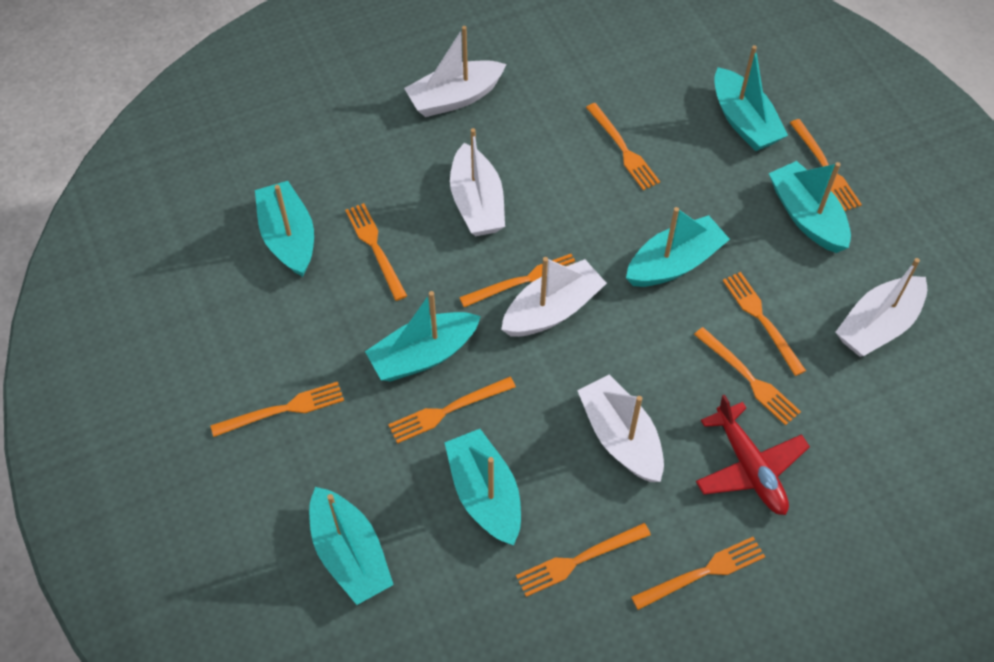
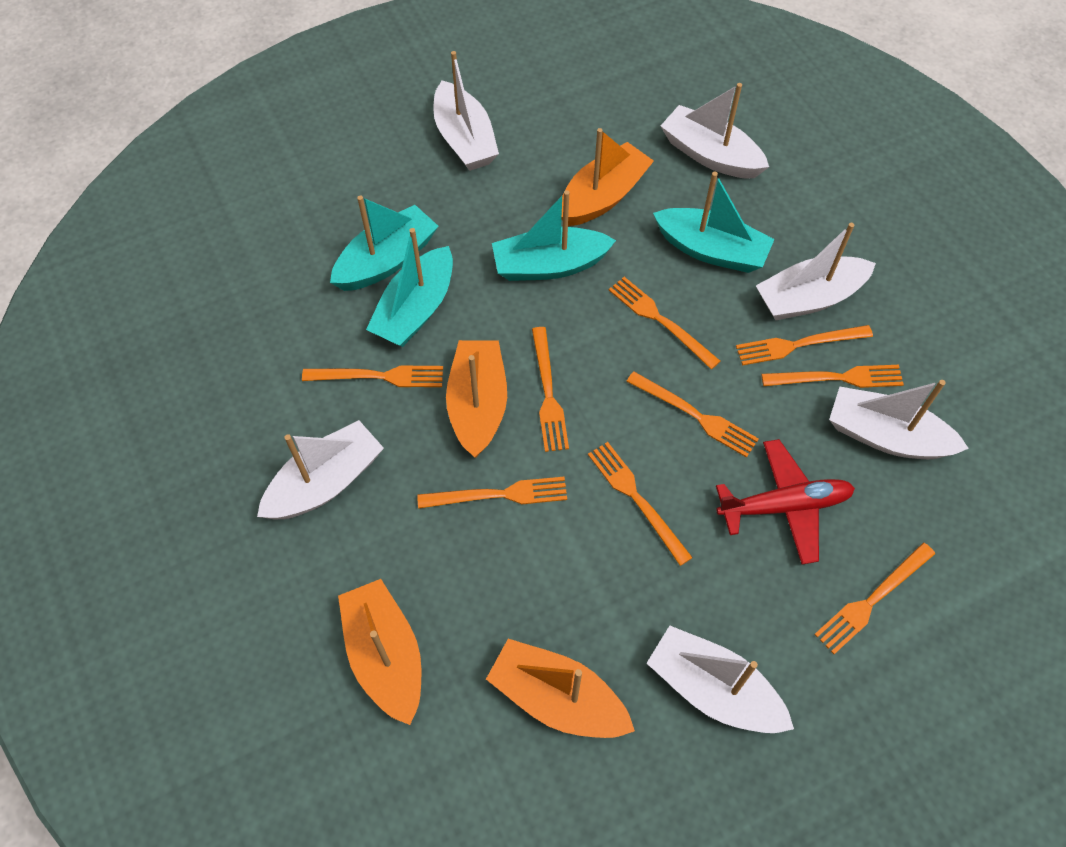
orange boat: 0 -> 4
orange fork: 10 -> 9
turquoise boat: 7 -> 4
white boat: 5 -> 6

